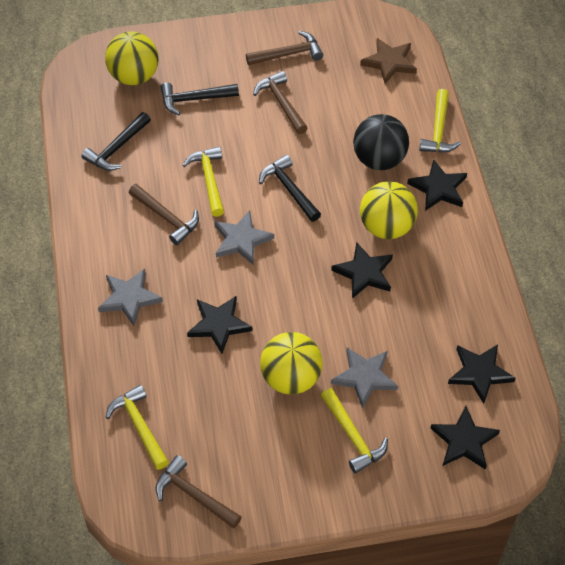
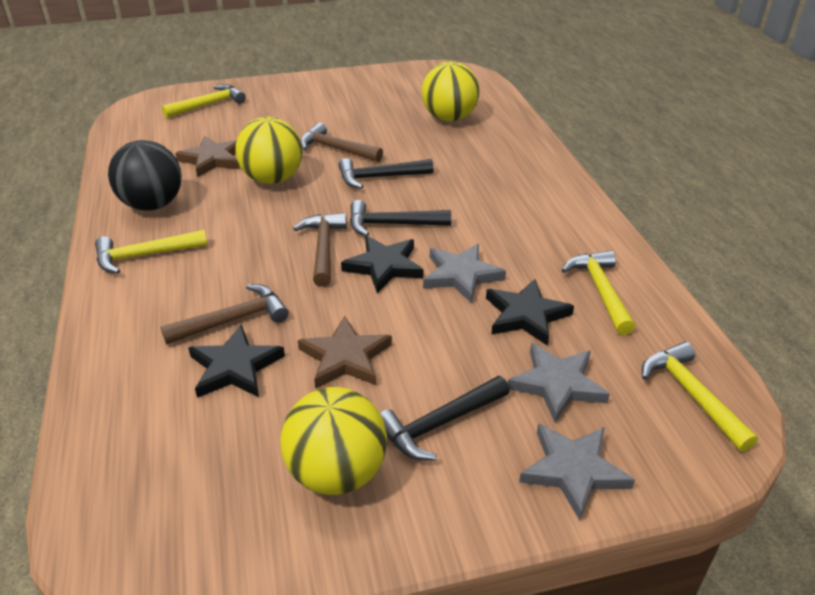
black star: 5 -> 3
brown hammer: 4 -> 3
brown star: 1 -> 2

